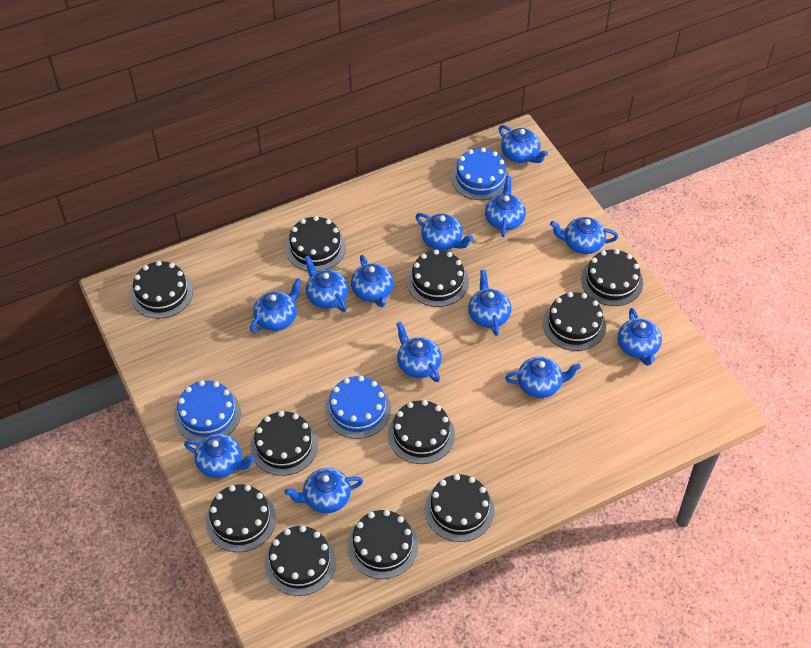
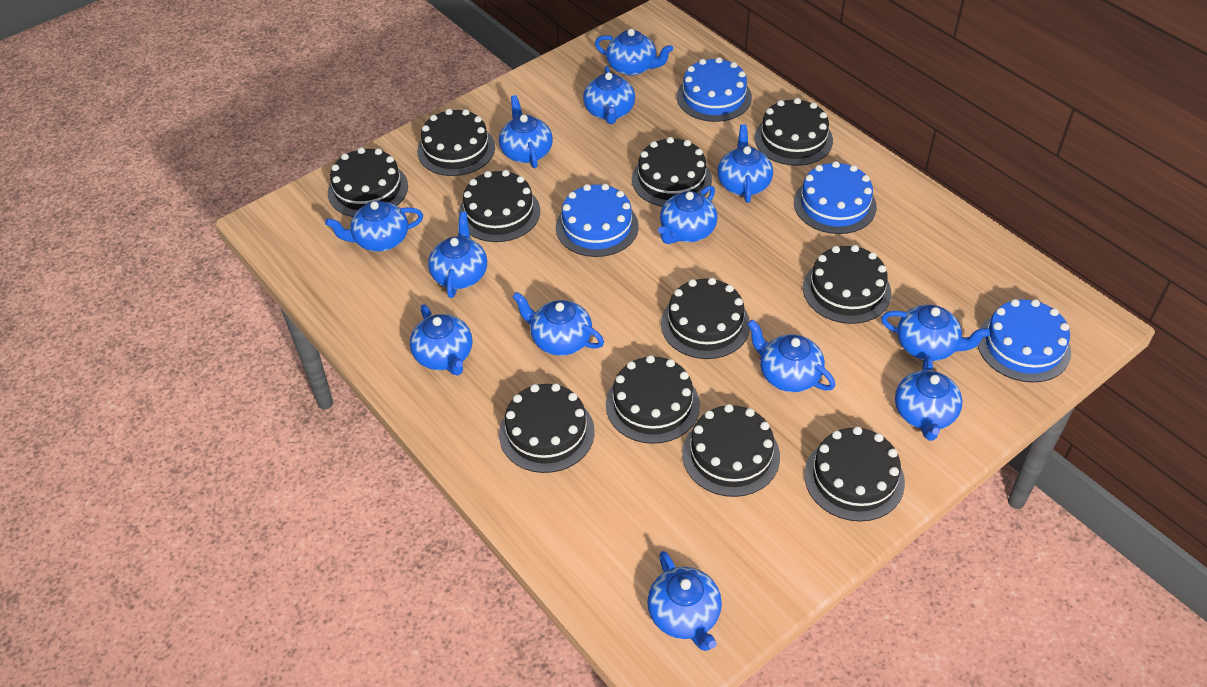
blue cake: 3 -> 4

